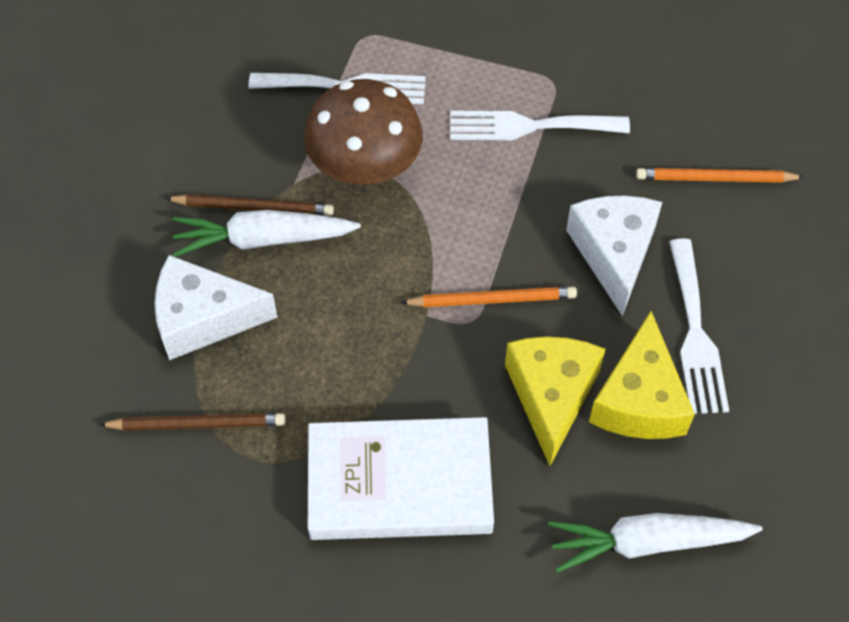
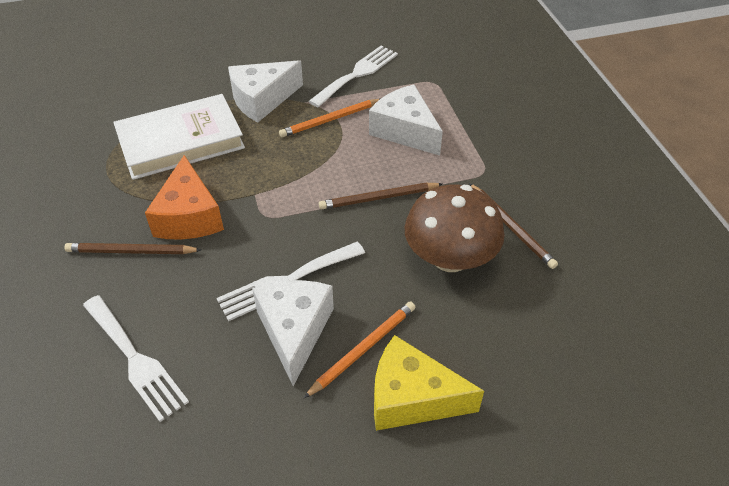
brown pencil: 2 -> 3
orange cheese: 0 -> 1
white carrot: 2 -> 0
white cheese: 2 -> 3
yellow cheese: 2 -> 1

